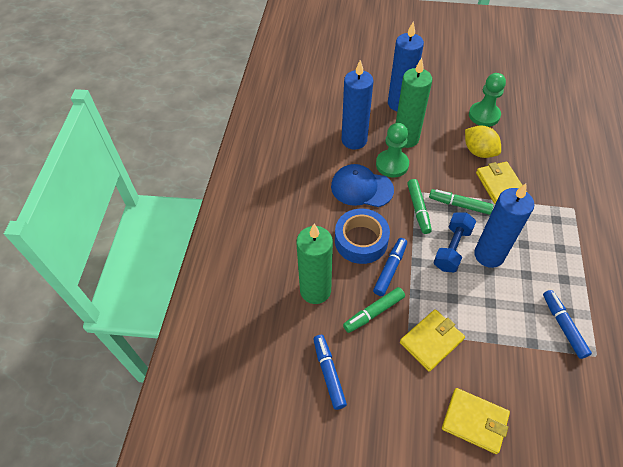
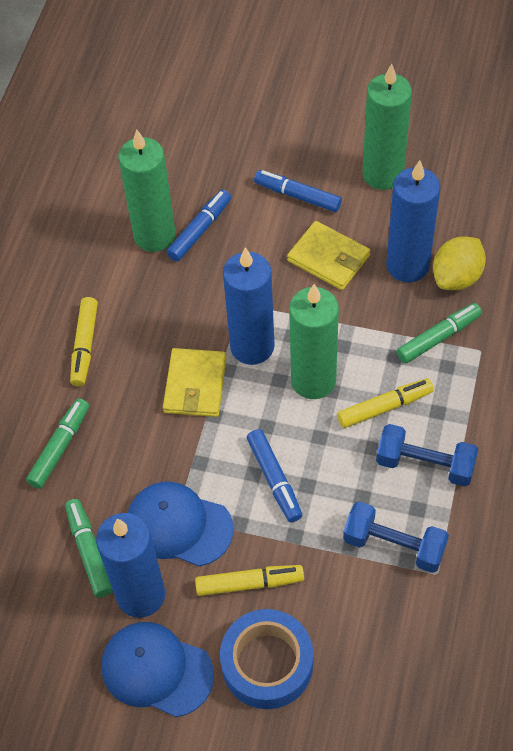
blue cap: 1 -> 2
blue dumbbell: 1 -> 2
green candle: 2 -> 3
green pawn: 2 -> 0
yellow marker: 0 -> 3
yellow wallet: 3 -> 2

